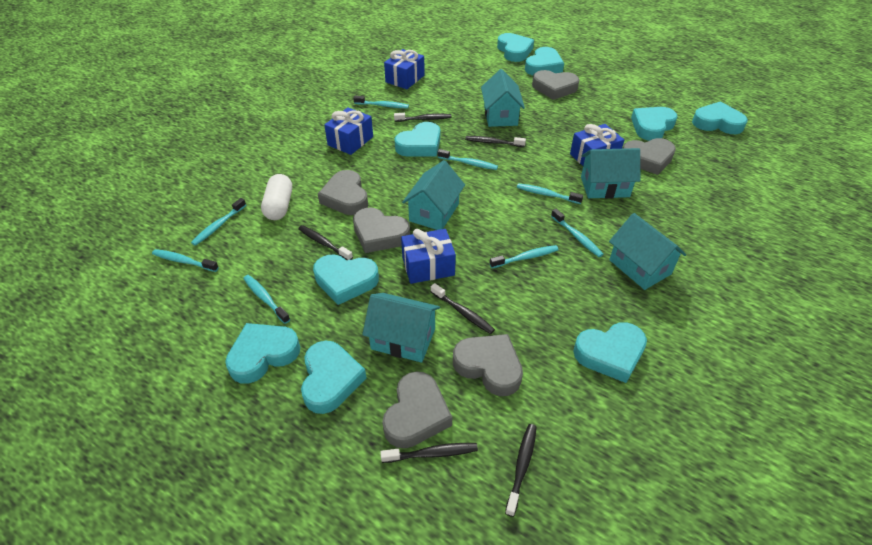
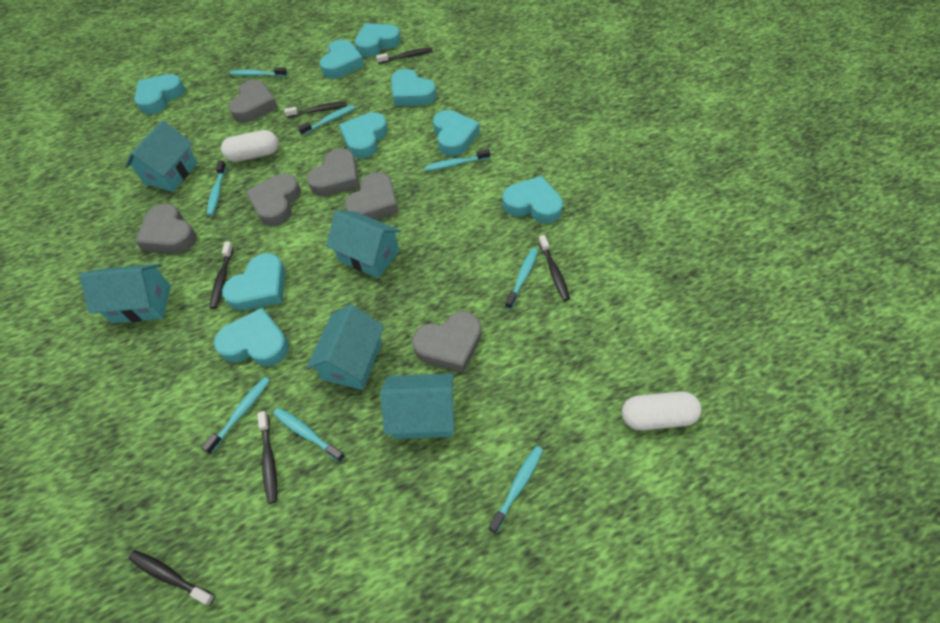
blue gift: 4 -> 0
white capsule: 1 -> 2

